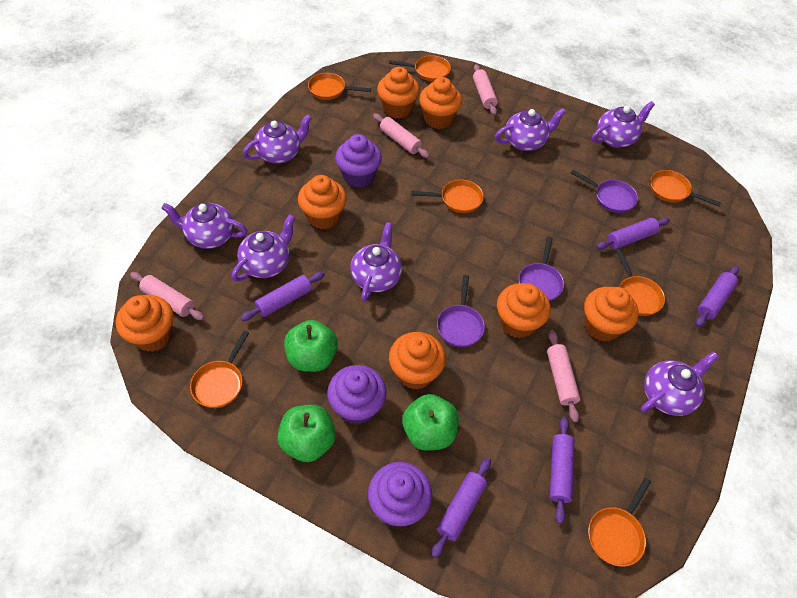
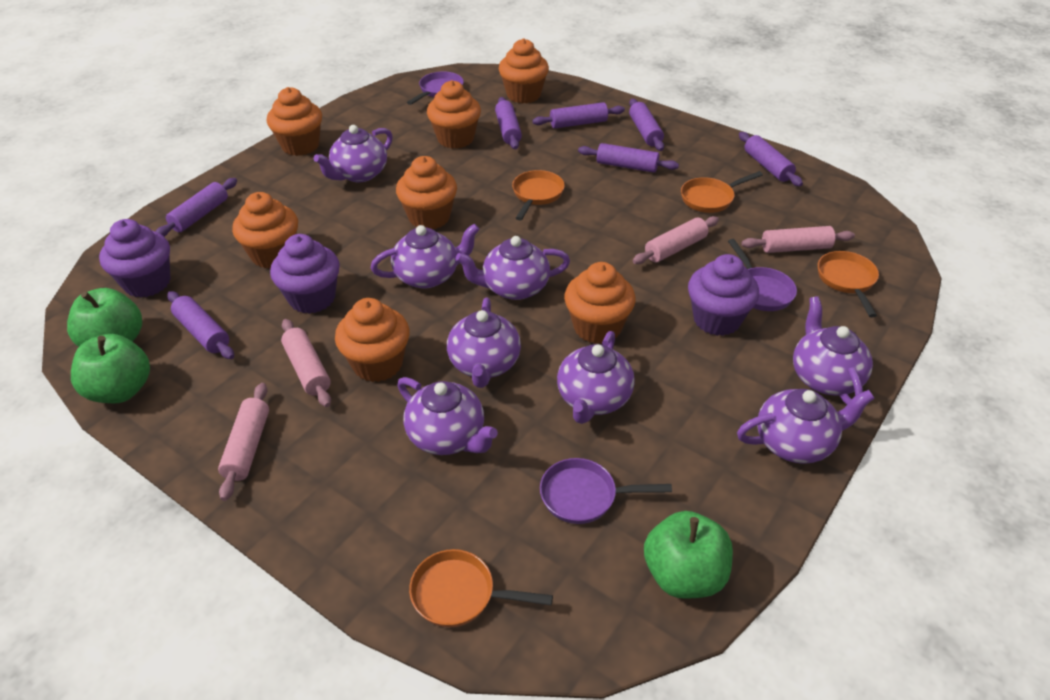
orange pan: 7 -> 4
purple rolling pin: 5 -> 7
purple teapot: 7 -> 8

